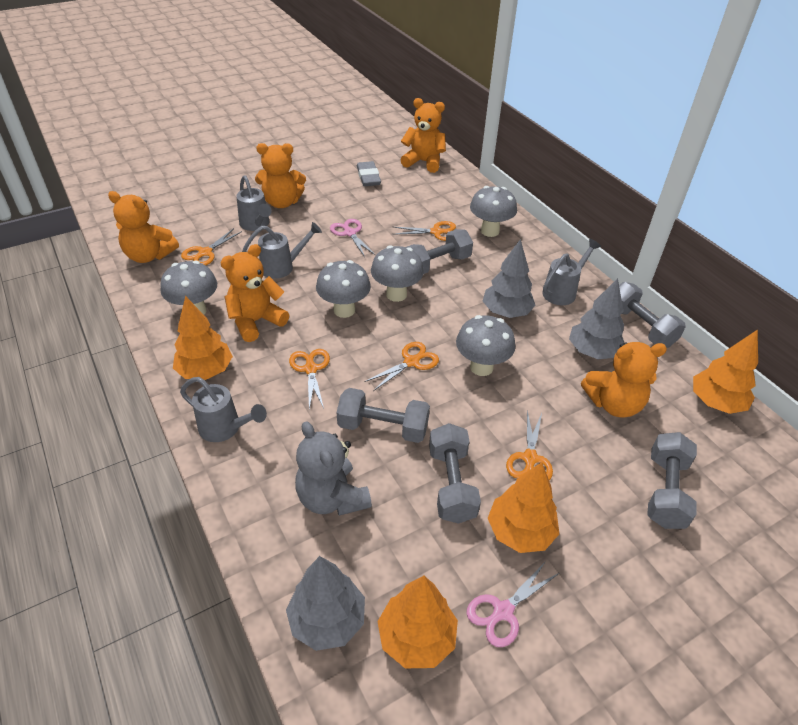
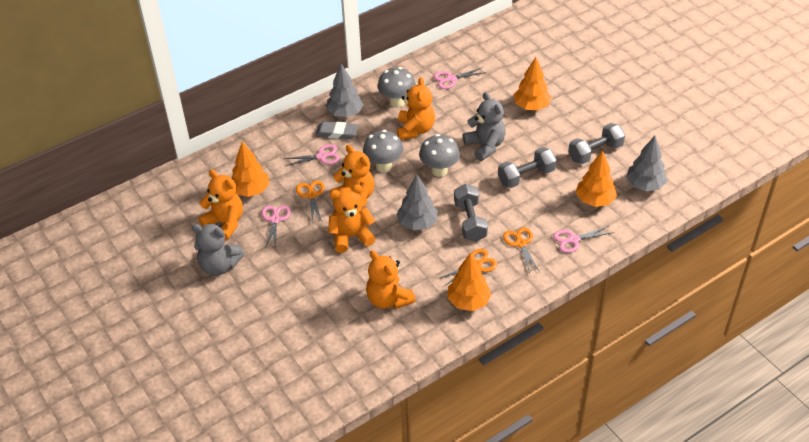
grey dumbbell: 5 -> 3
grey mushroom: 5 -> 3
grey teddy bear: 1 -> 2
grey watering can: 4 -> 0
orange scissors: 5 -> 3
pink scissors: 2 -> 4

